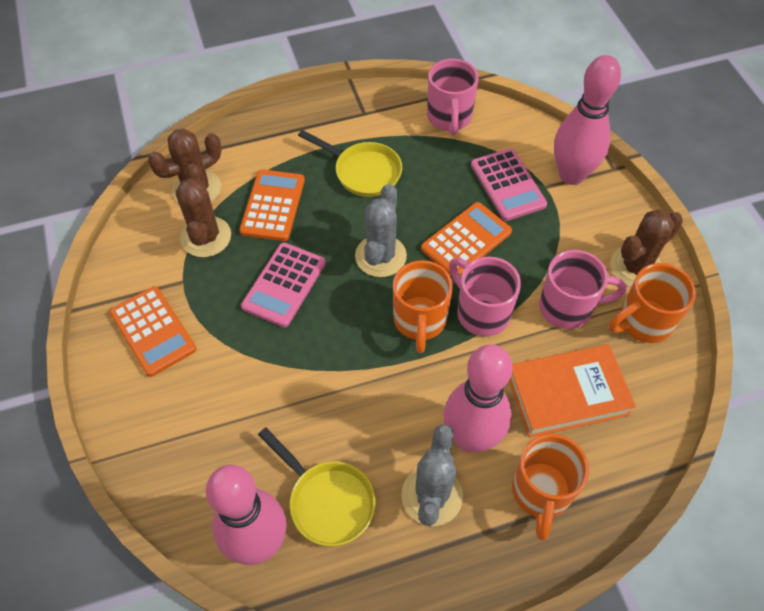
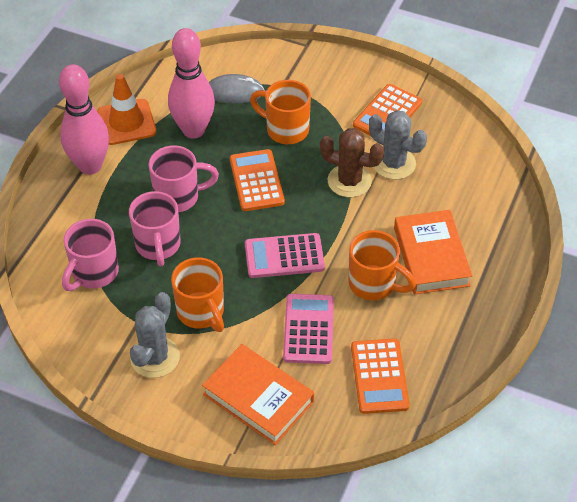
brown cactus: 3 -> 1
grey mouse: 0 -> 1
orange book: 1 -> 2
orange traffic cone: 0 -> 1
pink bowling pin: 3 -> 2
yellow pan: 2 -> 0

